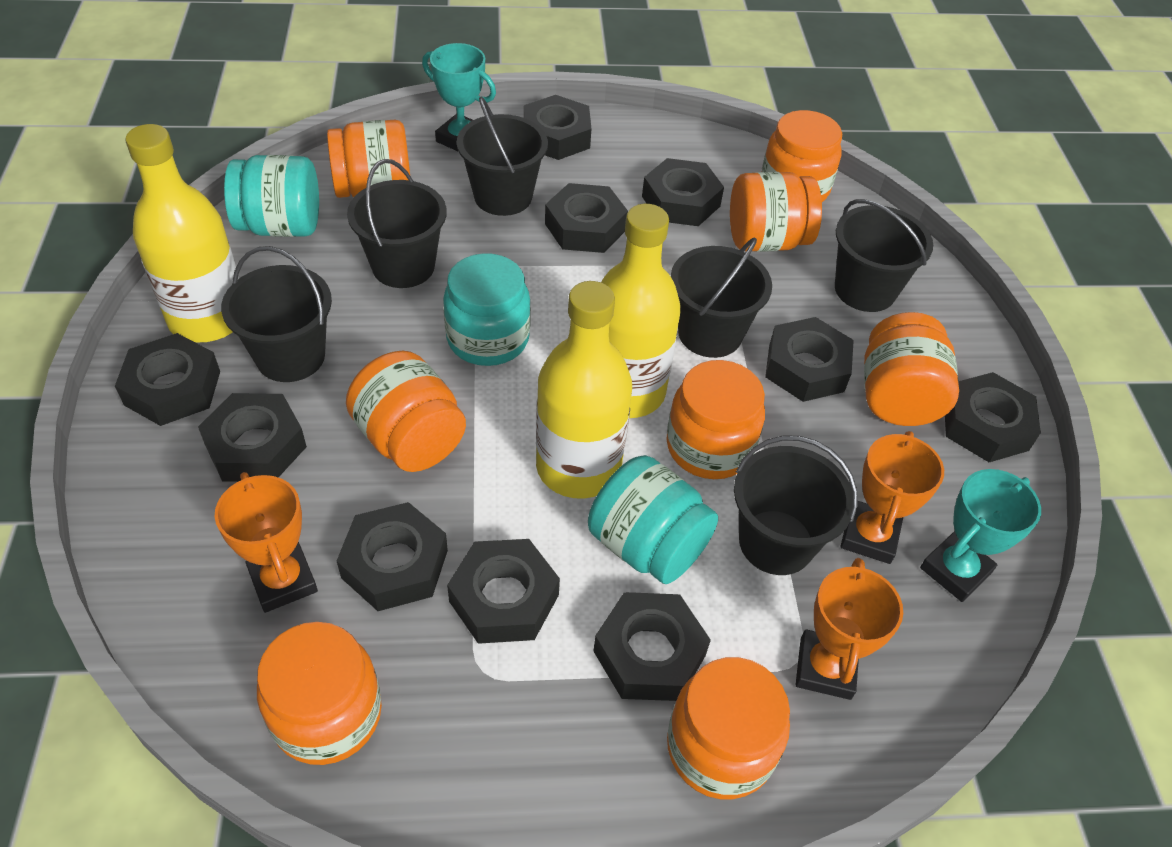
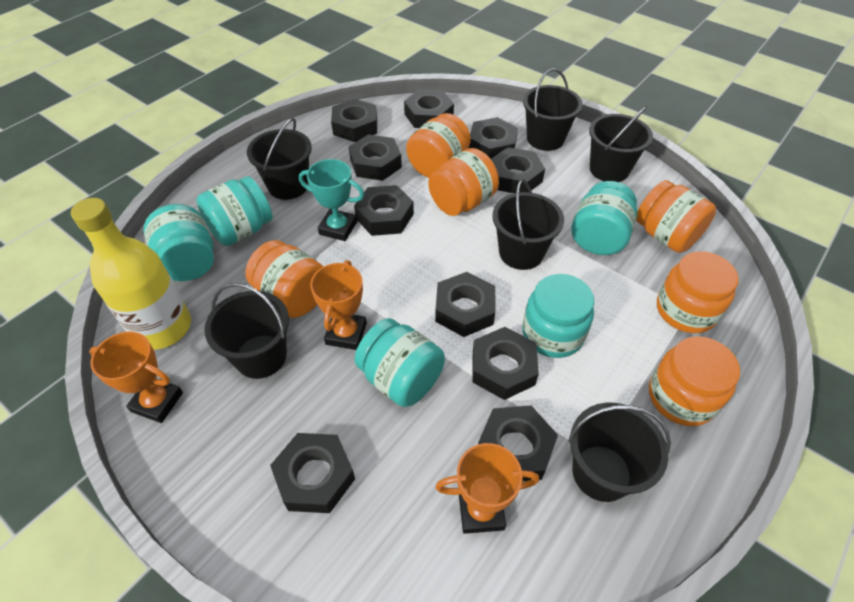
orange jar: 8 -> 6
turquoise jar: 3 -> 5
turquoise trophy: 2 -> 1
yellow bottle: 3 -> 1

